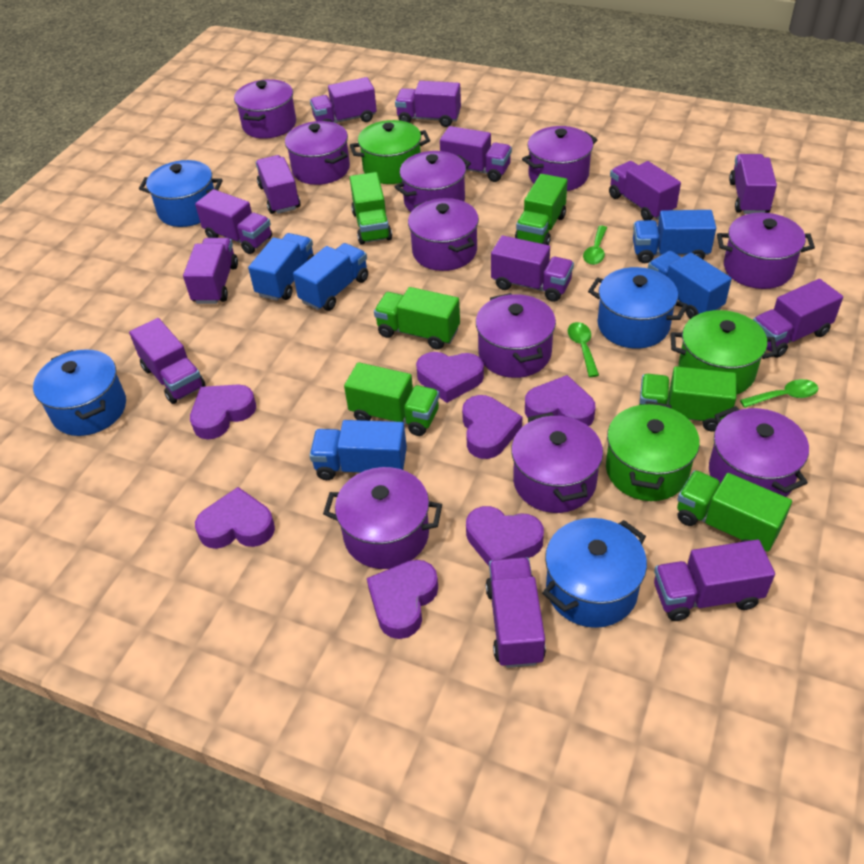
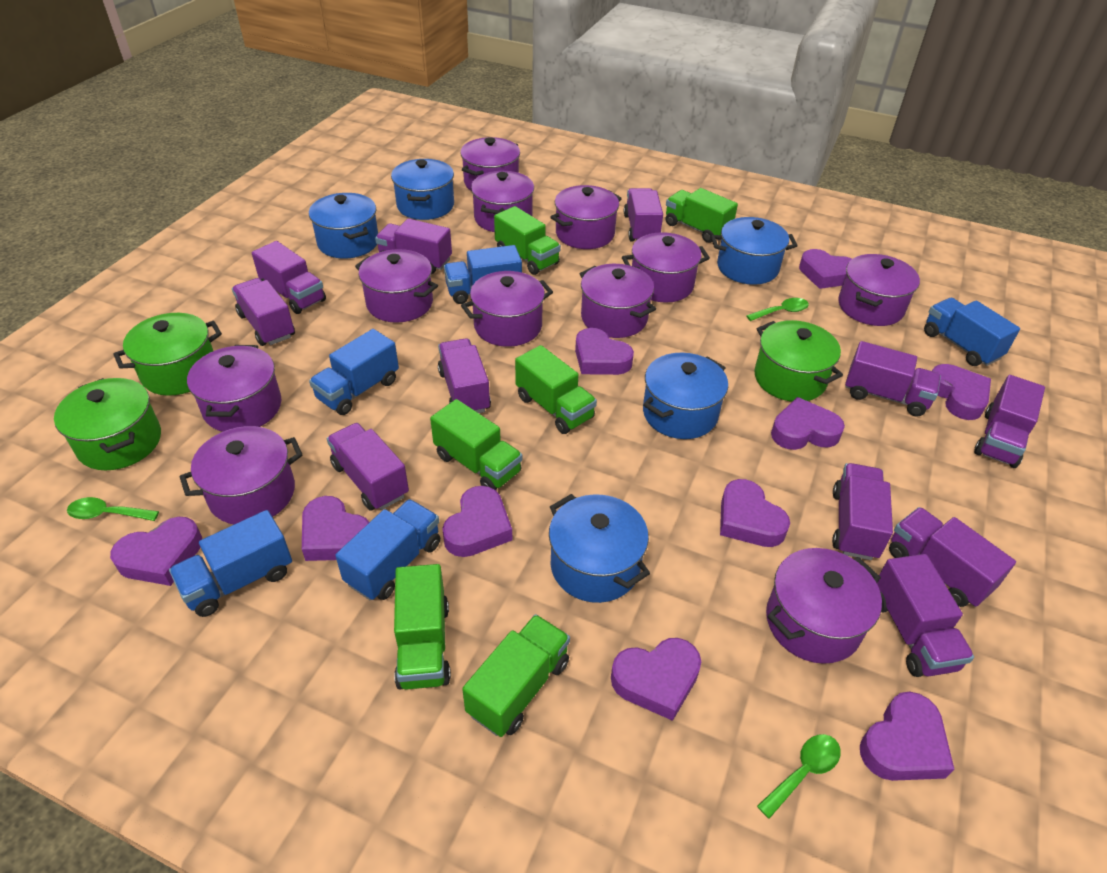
blue pot: 4 -> 5
purple heart: 7 -> 10
purple pot: 10 -> 11
purple truck: 13 -> 11

